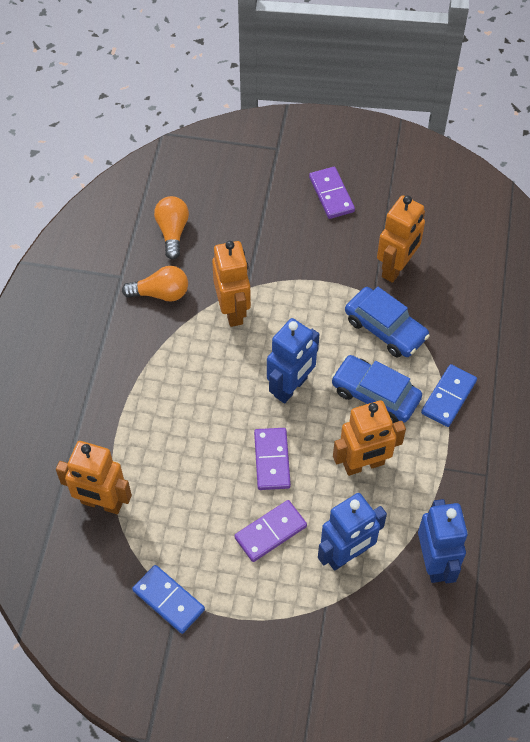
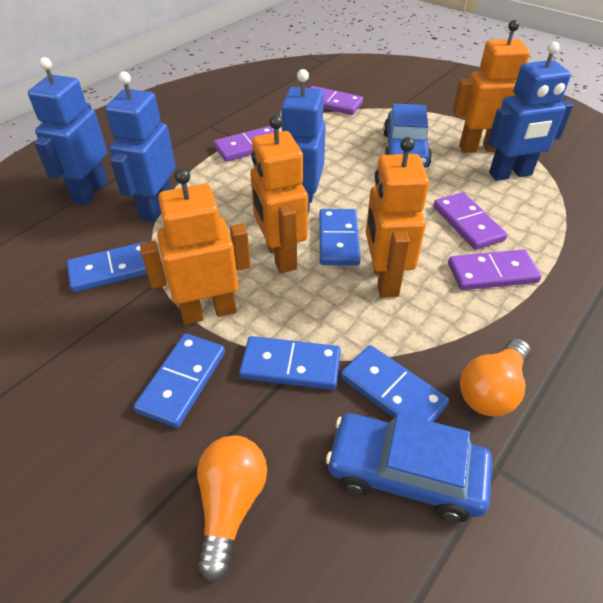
blue domino: 2 -> 5
blue robot: 3 -> 4
purple domino: 3 -> 4

